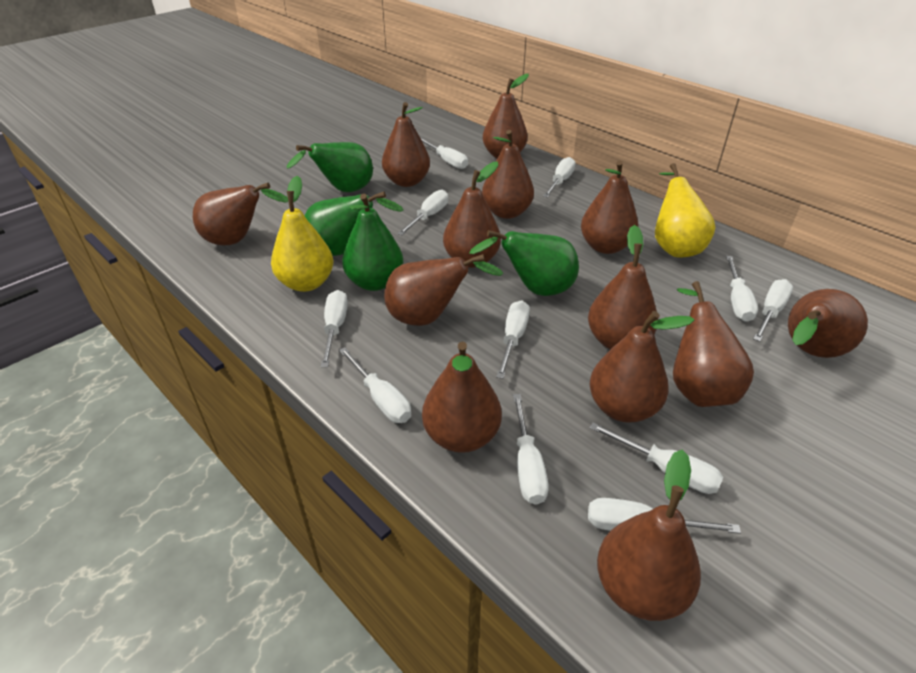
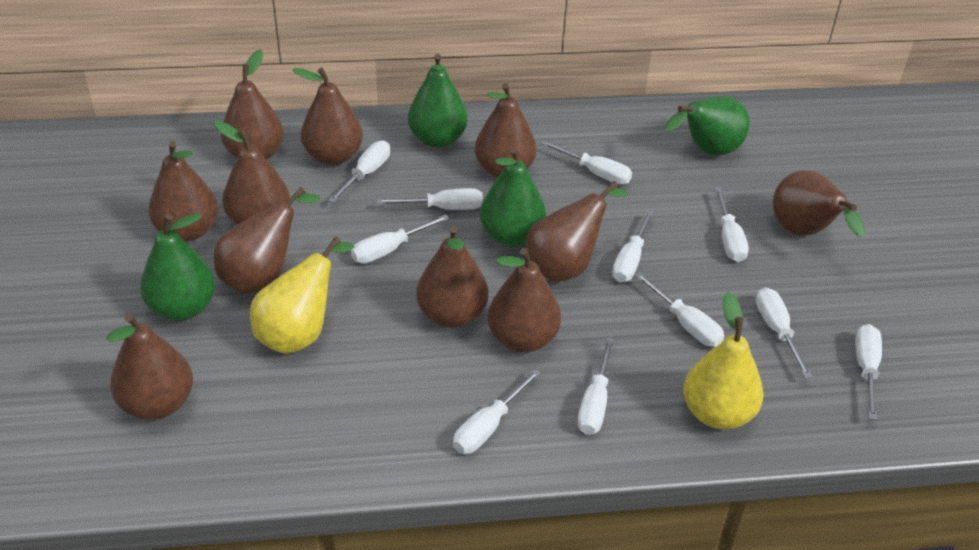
brown pear: 13 -> 11

